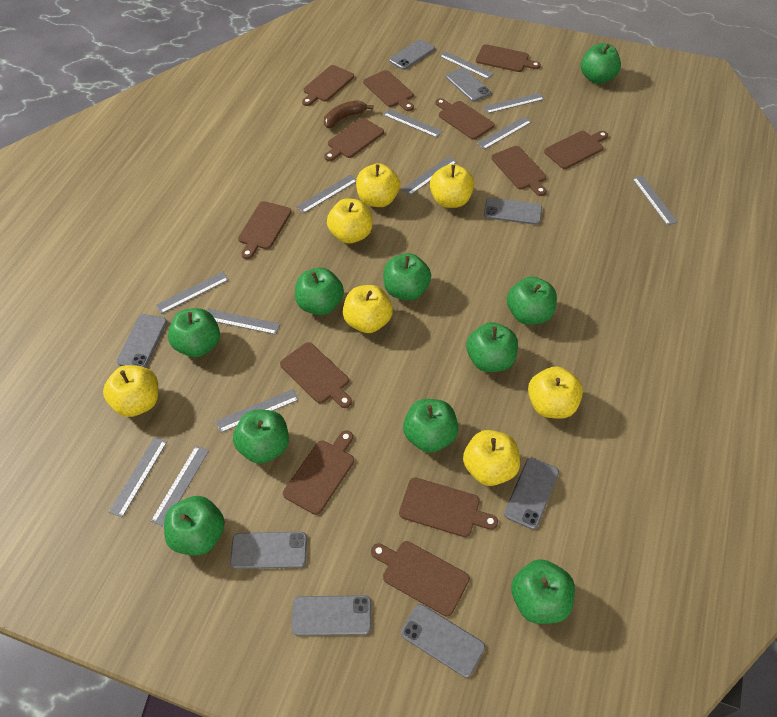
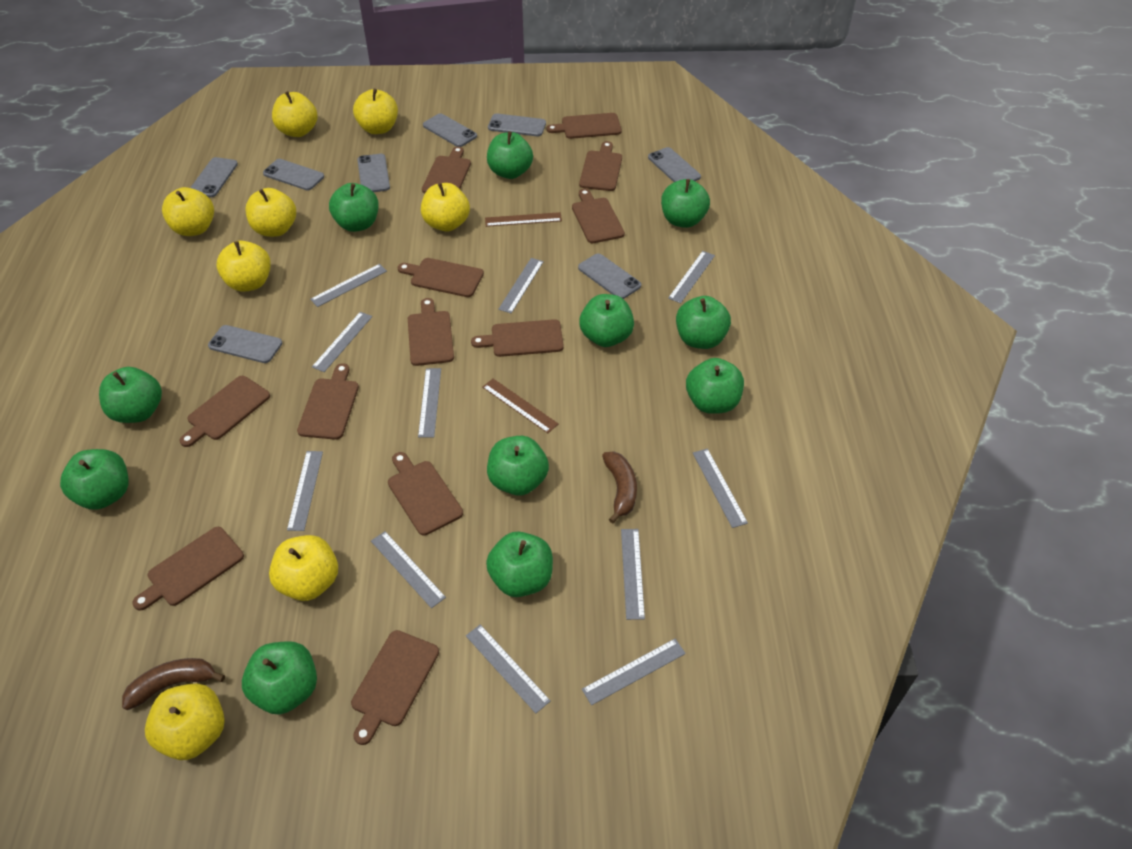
brown banana: 1 -> 2
brown ruler: 0 -> 2
green apple: 10 -> 11
grey ruler: 12 -> 11
yellow apple: 7 -> 8

